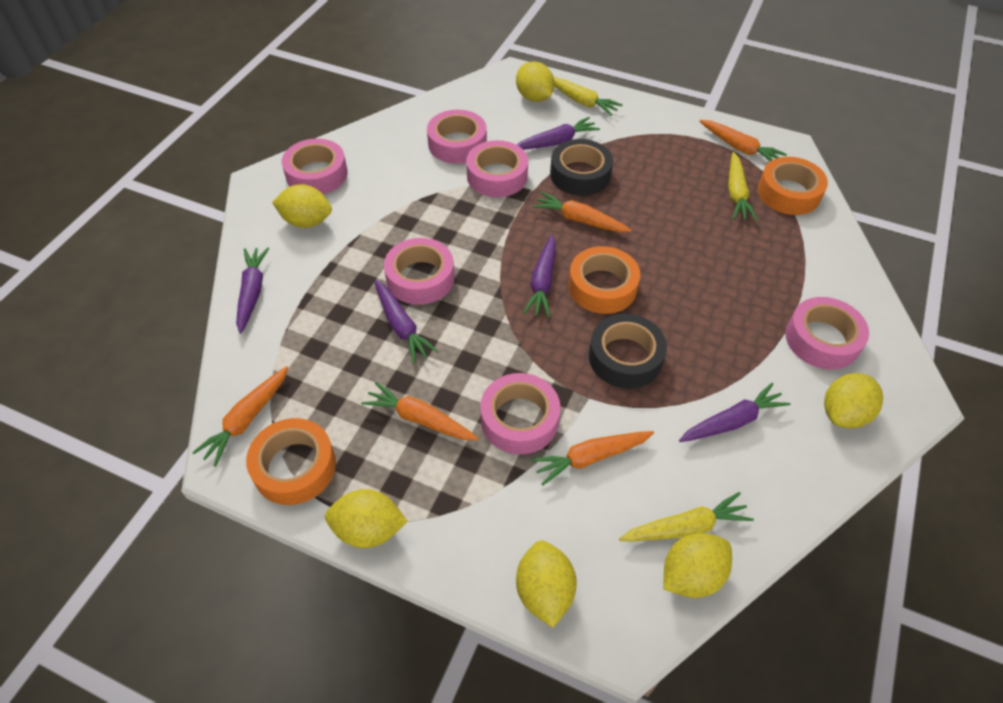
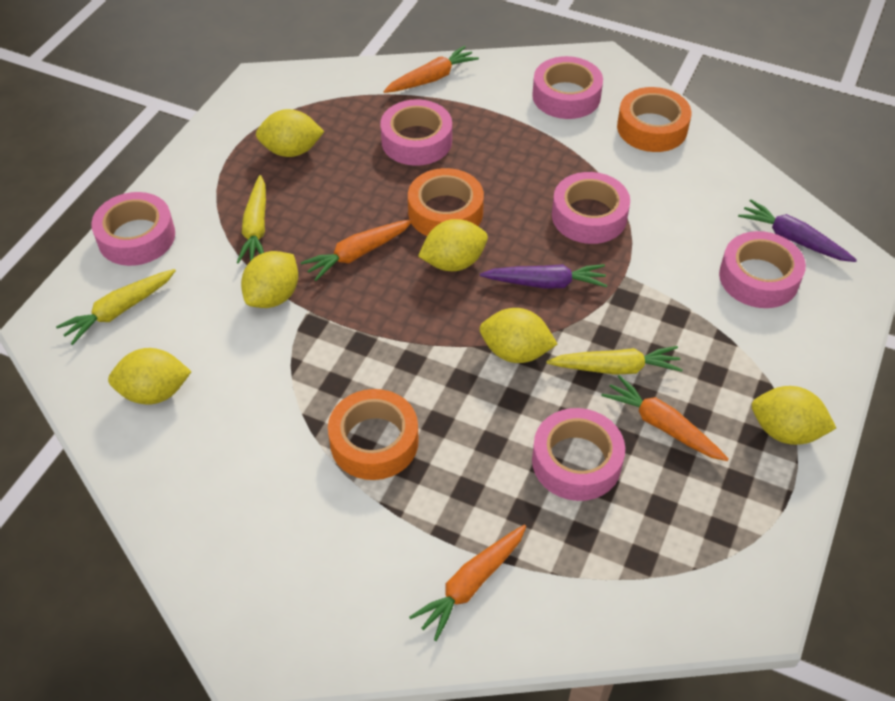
black tape: 2 -> 0
orange carrot: 5 -> 4
purple carrot: 5 -> 2

